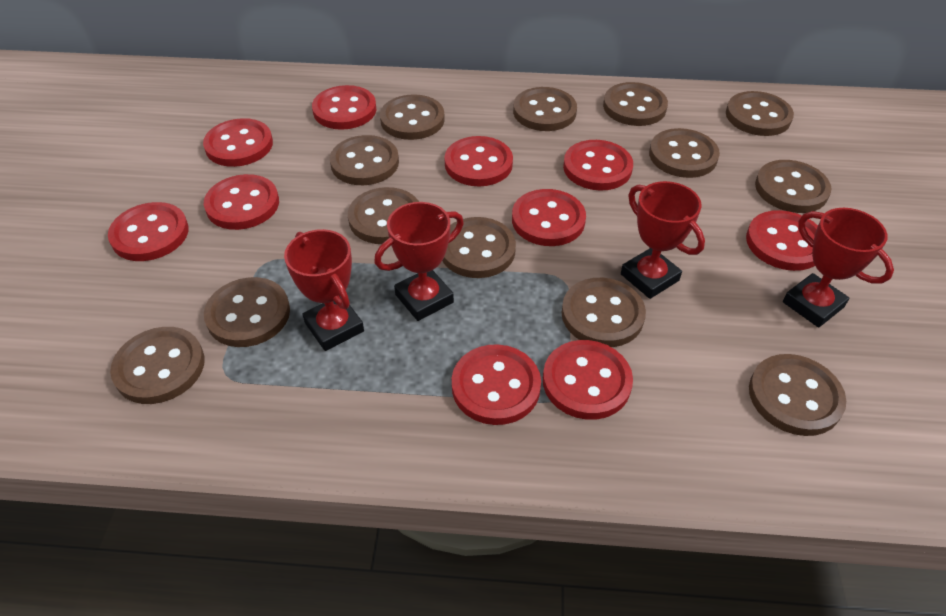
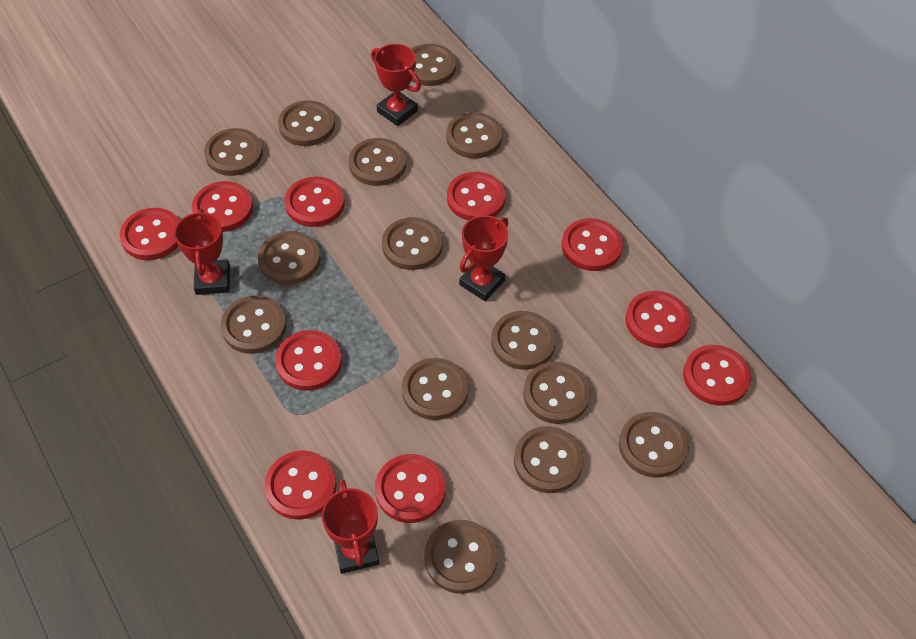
brown button: 13 -> 14

